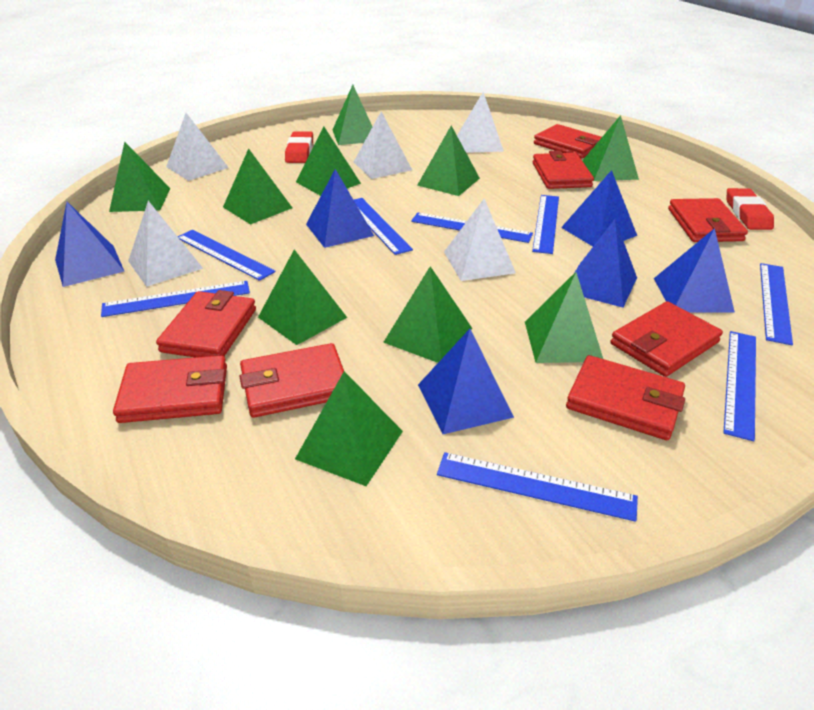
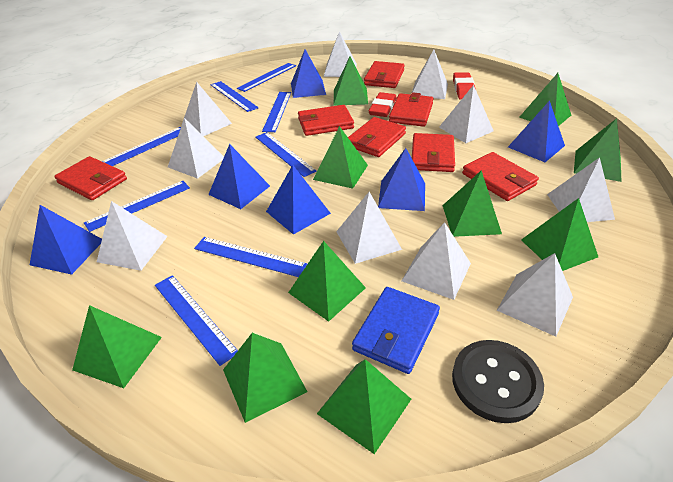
black button: 0 -> 1
blue wallet: 0 -> 1
red wallet: 8 -> 7
white pyramid: 5 -> 10

